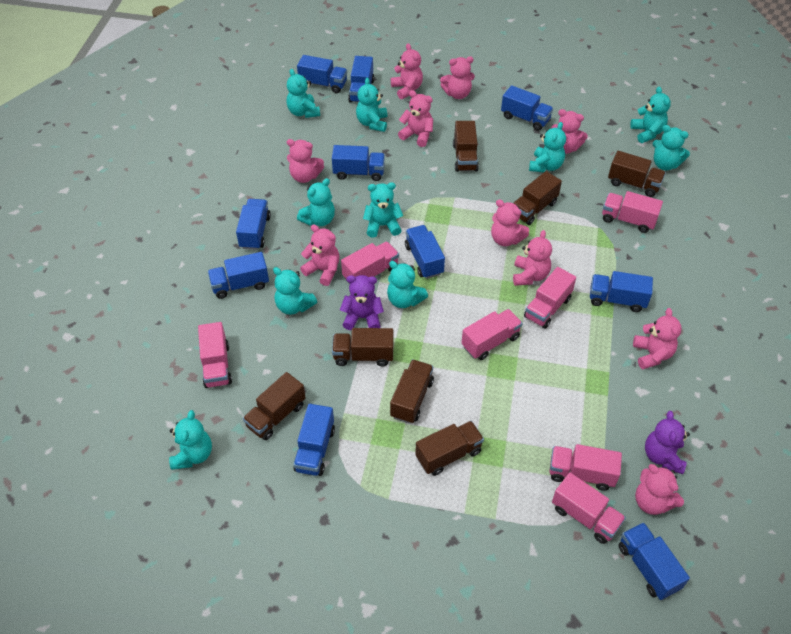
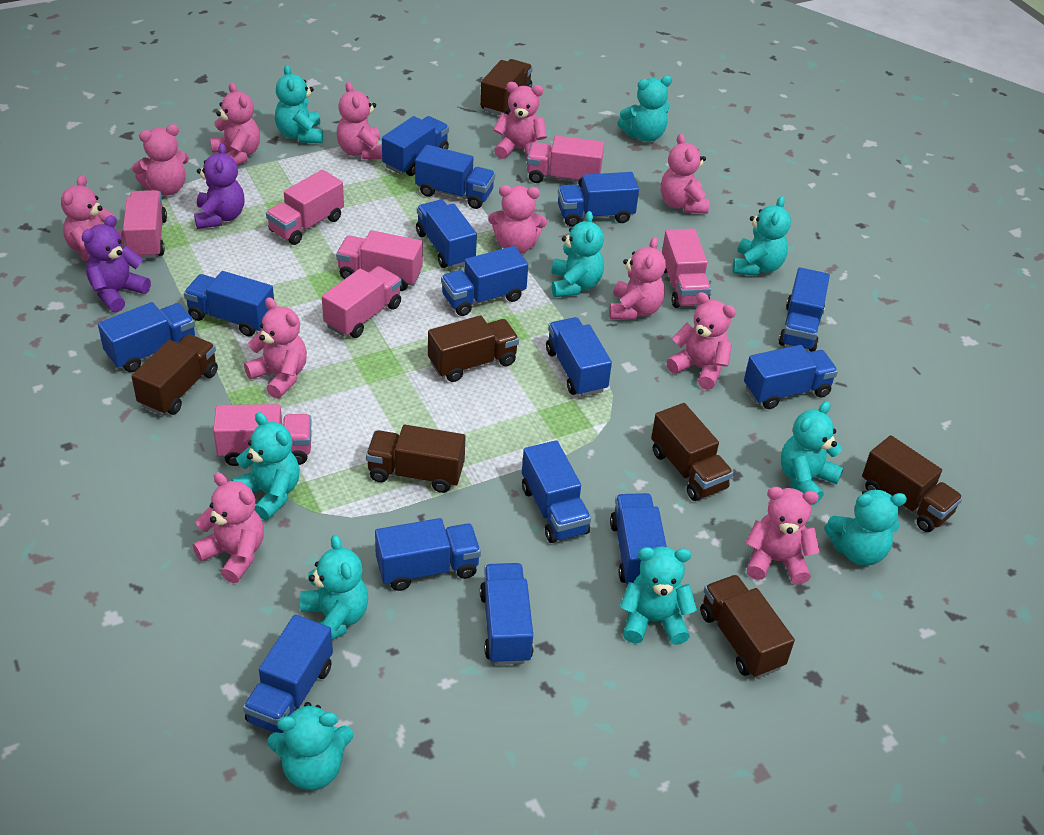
blue truck: 10 -> 15
pink teddy bear: 10 -> 12

